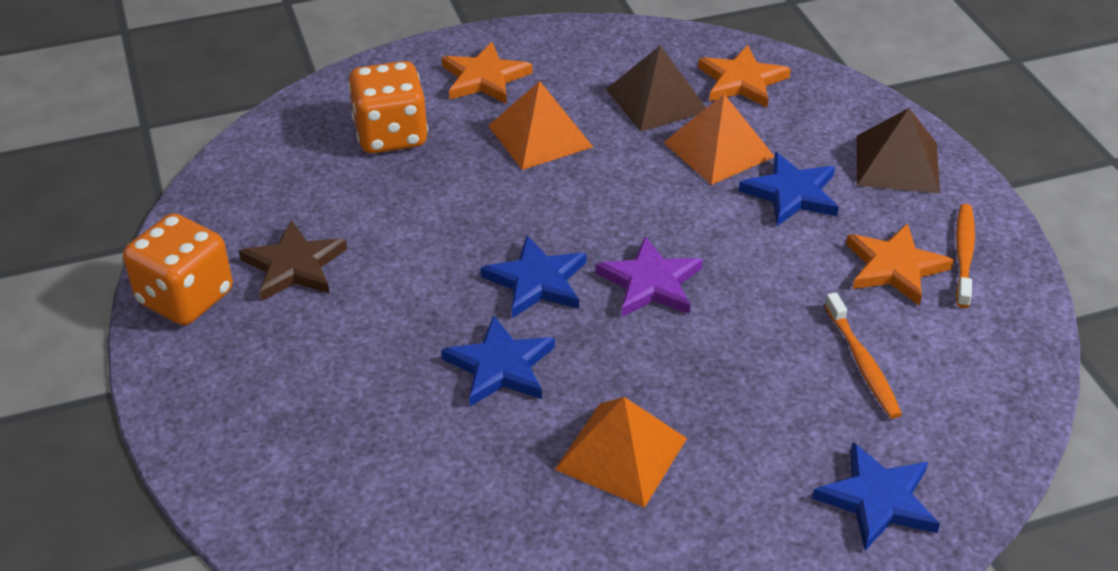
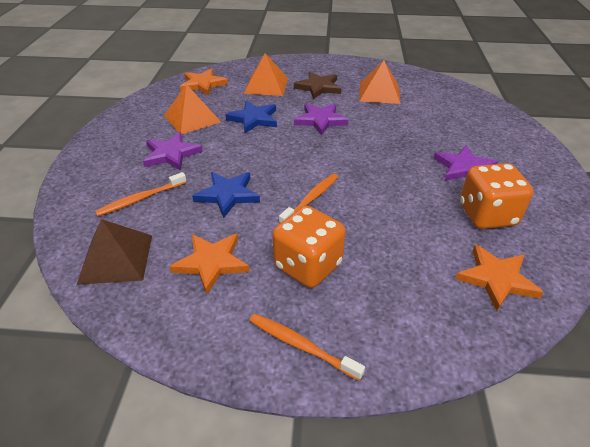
blue star: 4 -> 2
brown pyramid: 2 -> 1
orange toothbrush: 2 -> 3
purple star: 1 -> 3

